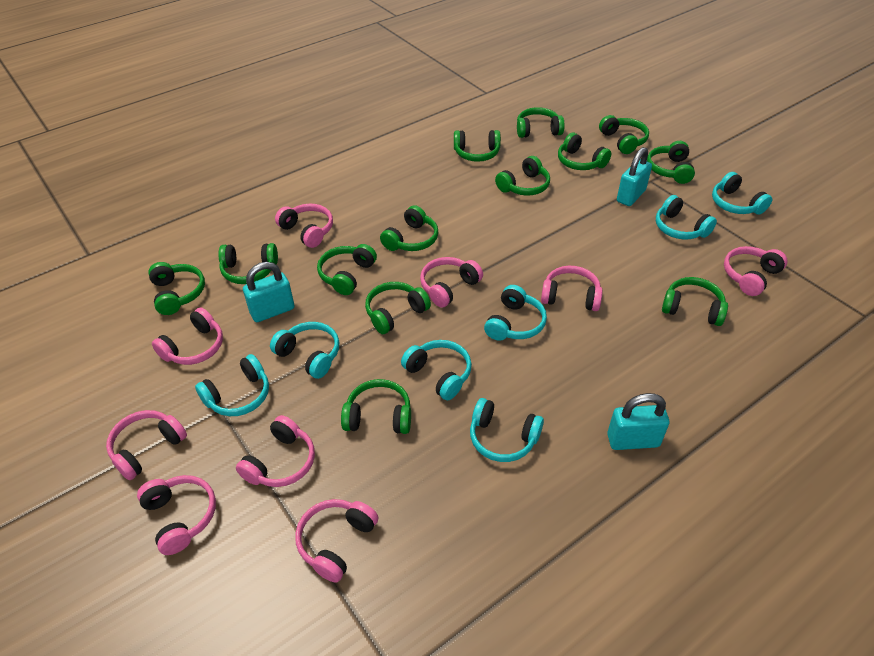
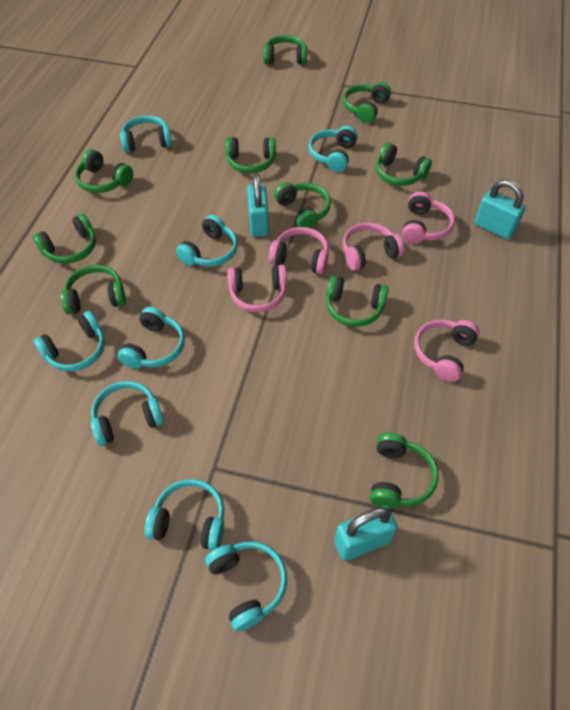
green headphones: 13 -> 10
pink headphones: 9 -> 5
turquoise headphones: 7 -> 8

